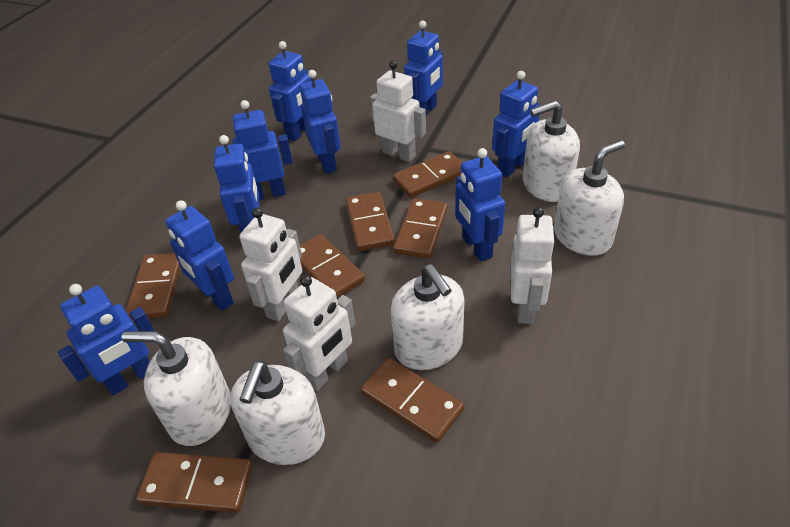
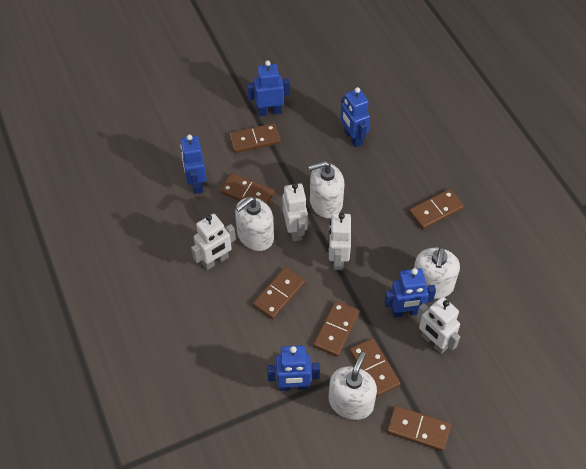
blue robot: 9 -> 5
white soap dispenser: 5 -> 4

